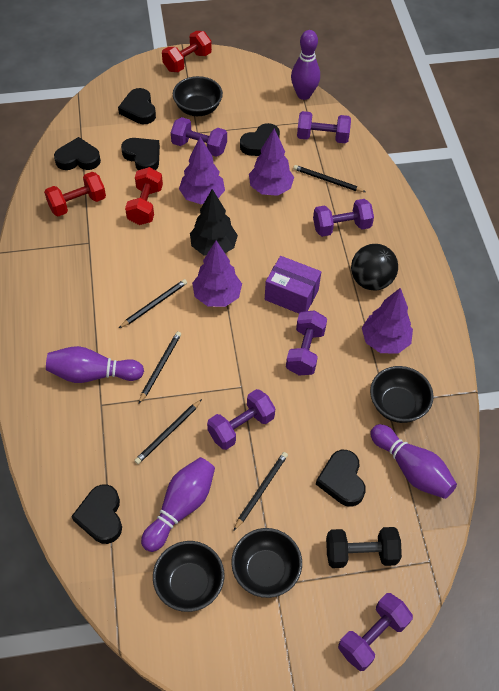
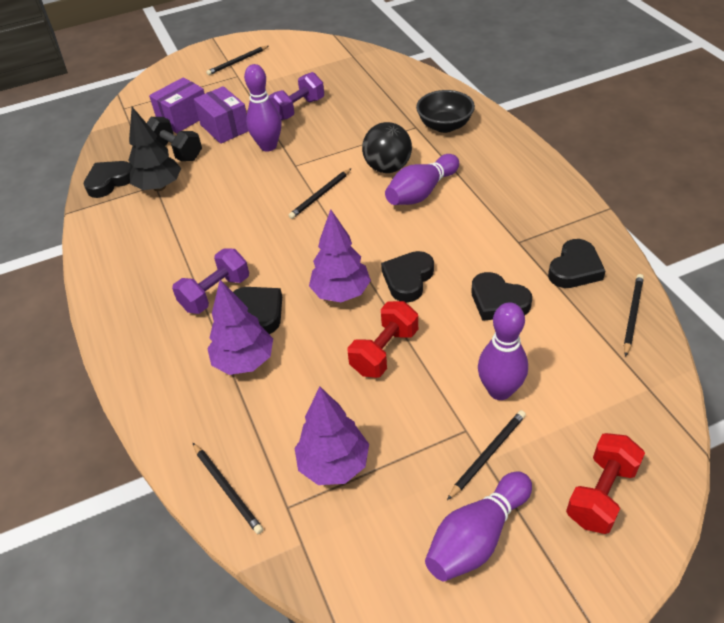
black bowl: 4 -> 1
black heart: 6 -> 5
purple box: 1 -> 2
purple dumbbell: 6 -> 2
purple tree: 4 -> 3
red dumbbell: 3 -> 2

